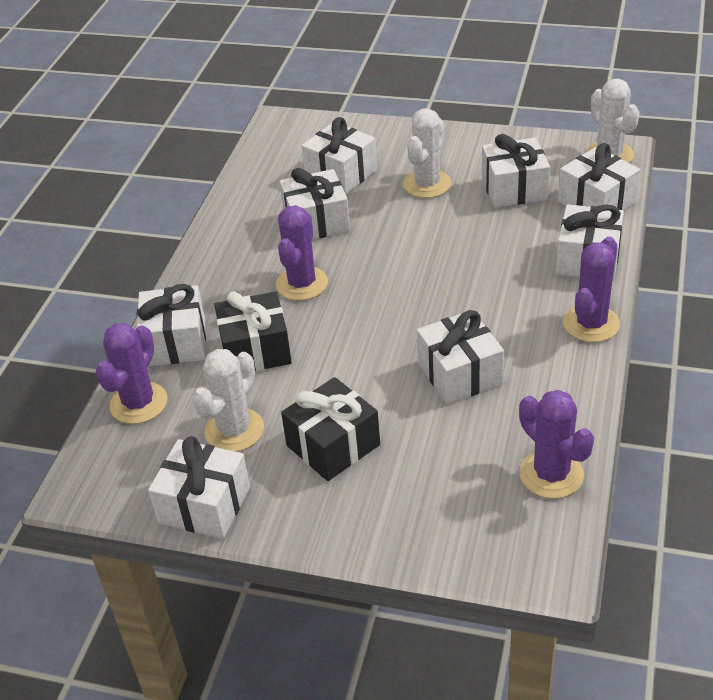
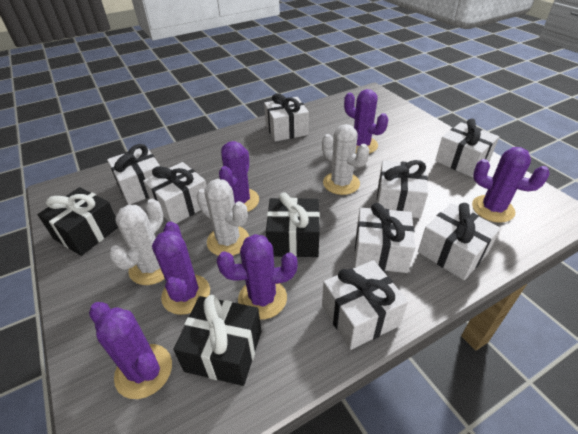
black gift: 2 -> 3
purple cactus: 4 -> 6

